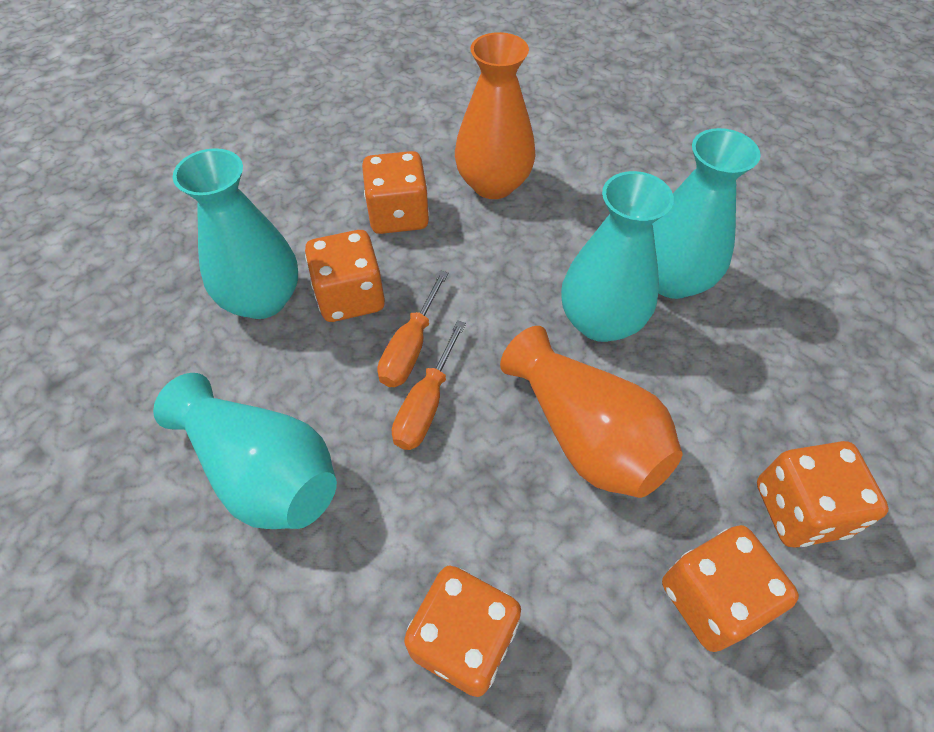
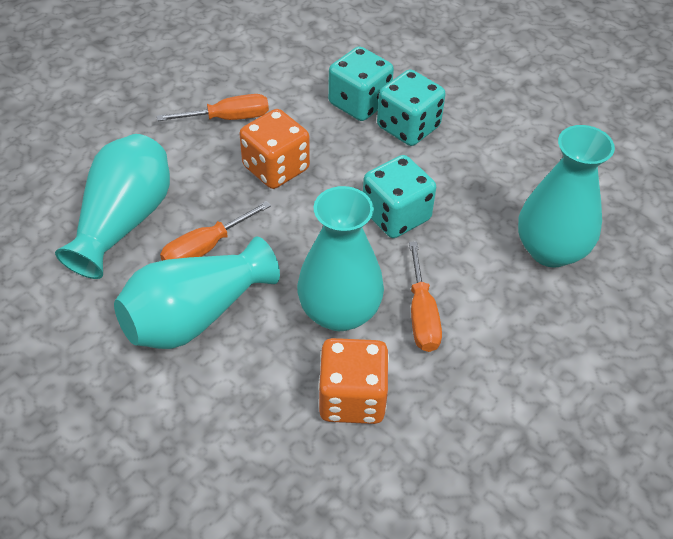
orange dice: 5 -> 2
orange screwdriver: 2 -> 3
orange vase: 2 -> 0
turquoise dice: 0 -> 3

